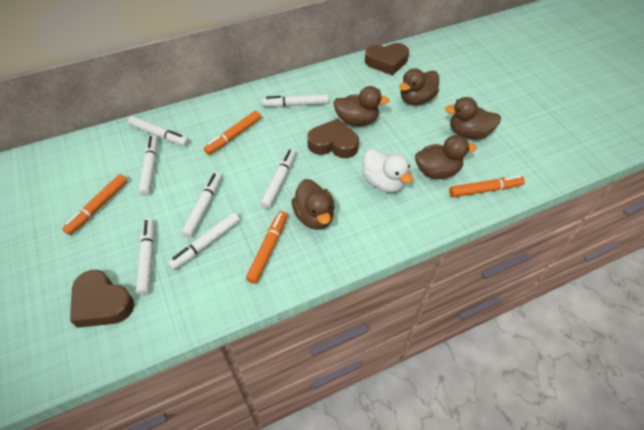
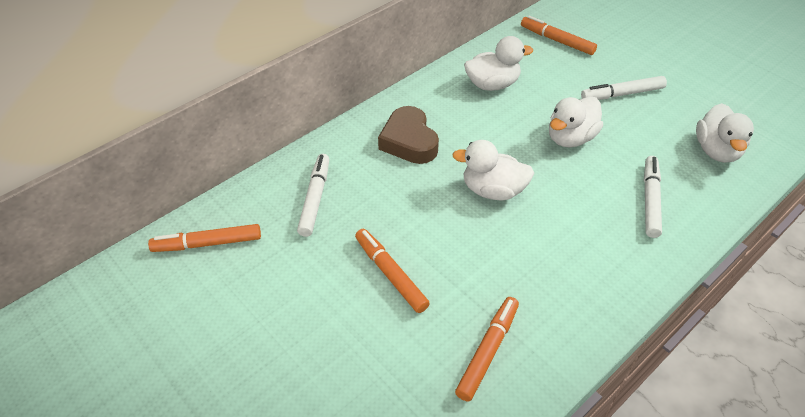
brown duck: 5 -> 0
brown heart: 3 -> 1
white duck: 1 -> 4
white marker: 7 -> 3

